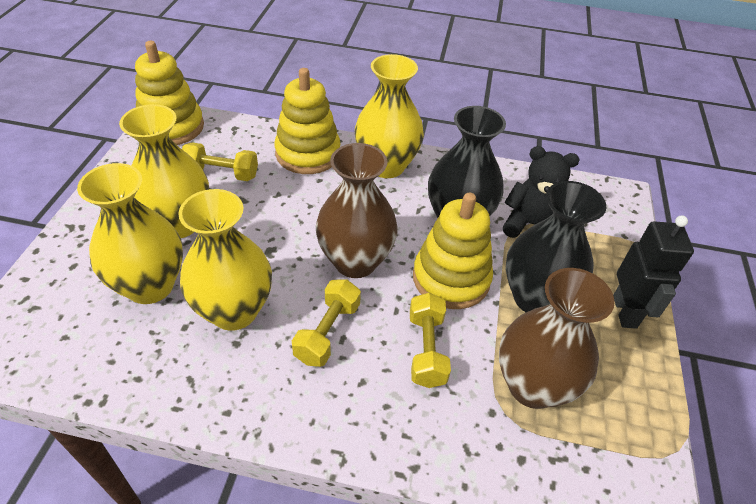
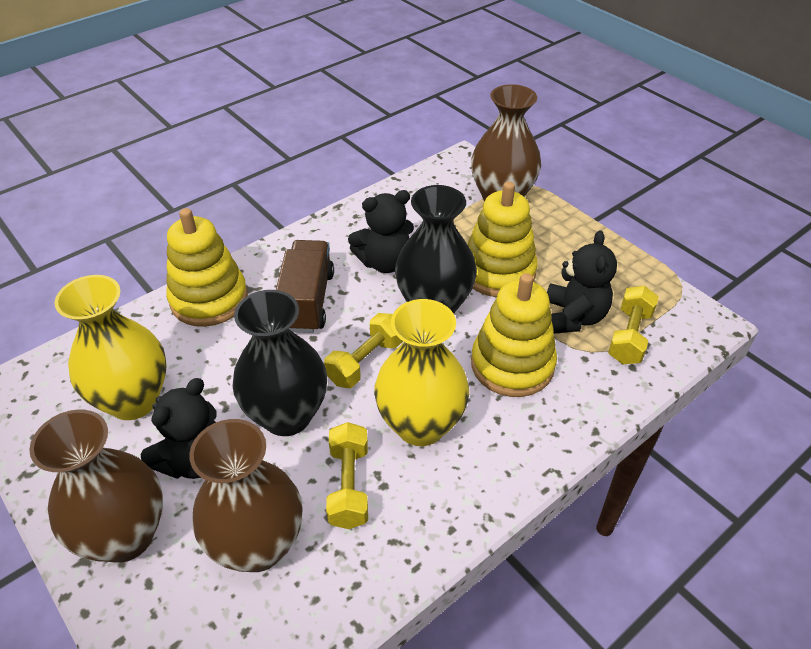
black robot: 1 -> 0
black teddy bear: 1 -> 3
brown truck: 0 -> 1
brown vase: 2 -> 3
yellow vase: 4 -> 2

